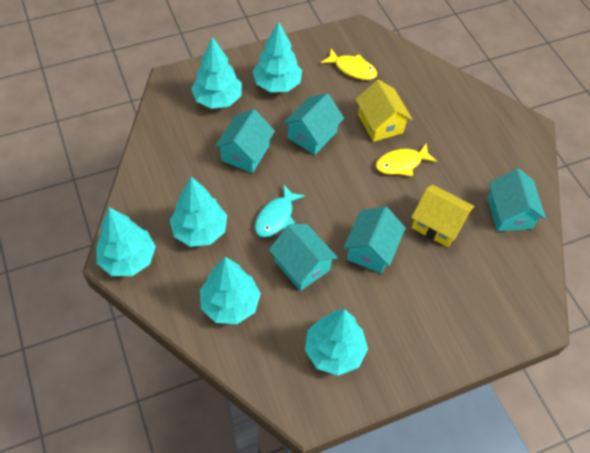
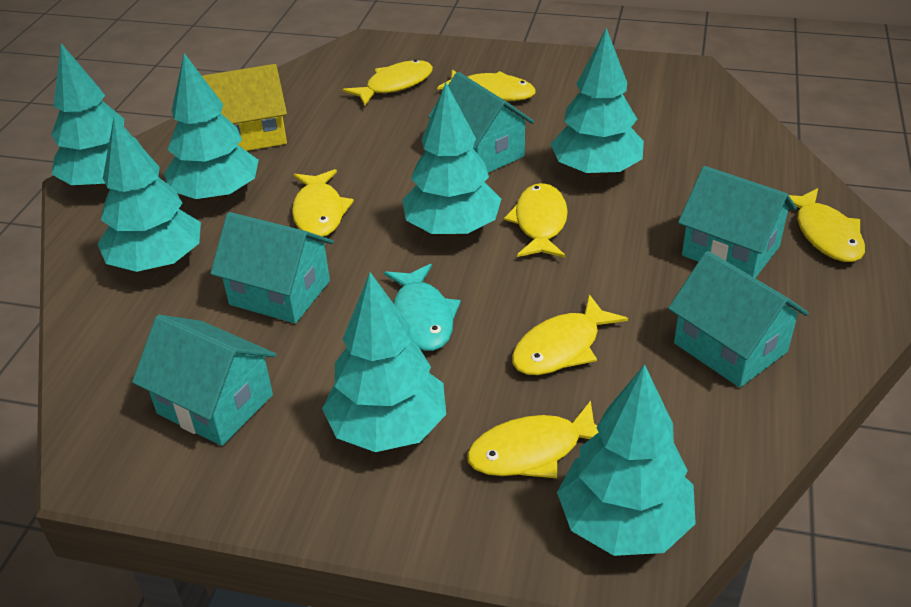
turquoise tree: 6 -> 7
yellow fish: 2 -> 7
yellow house: 2 -> 1

